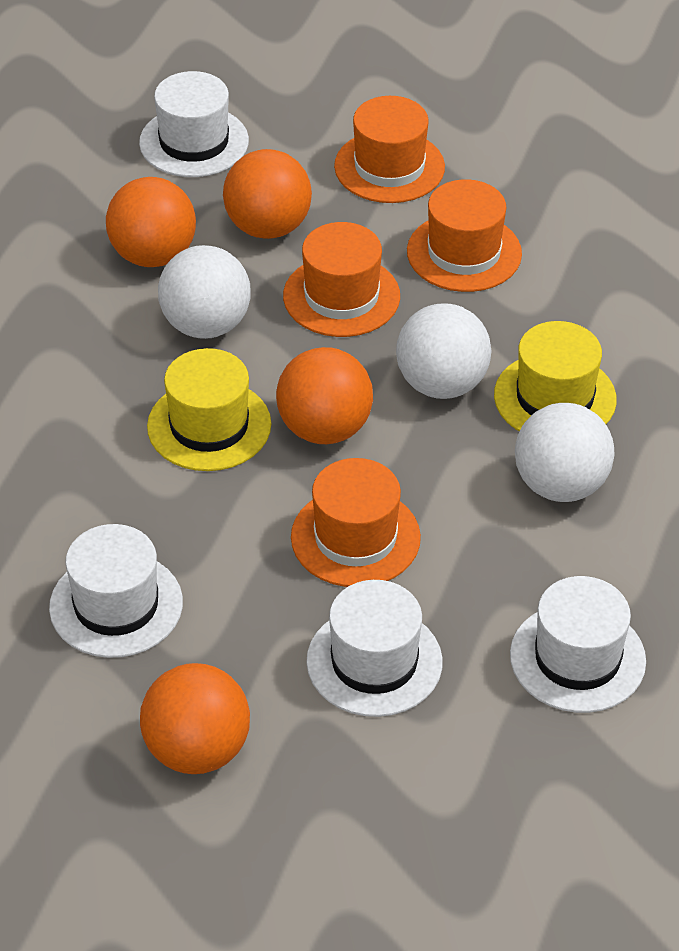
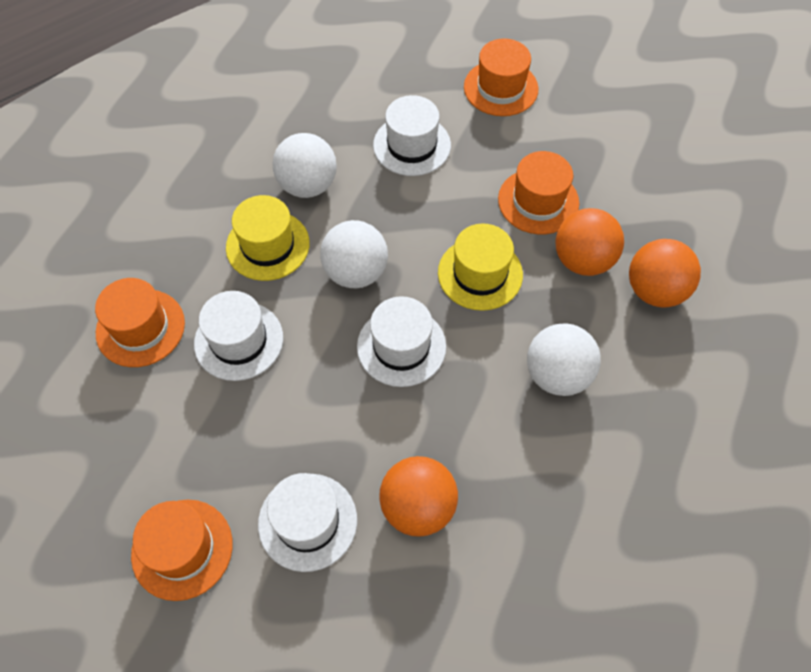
orange ball: 4 -> 3

